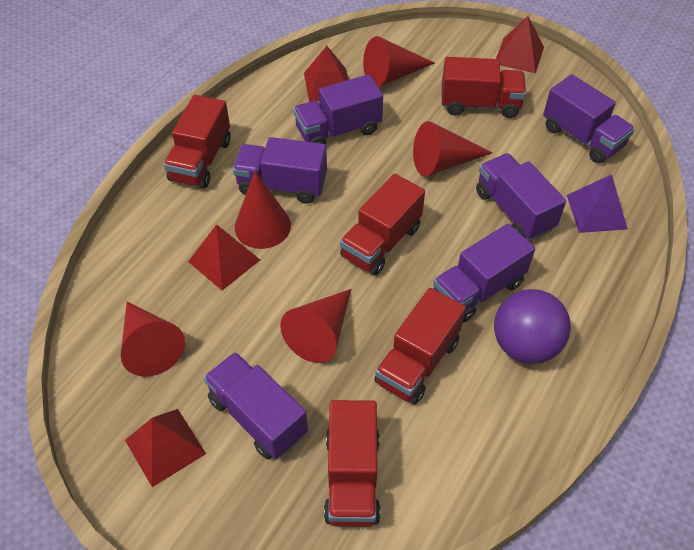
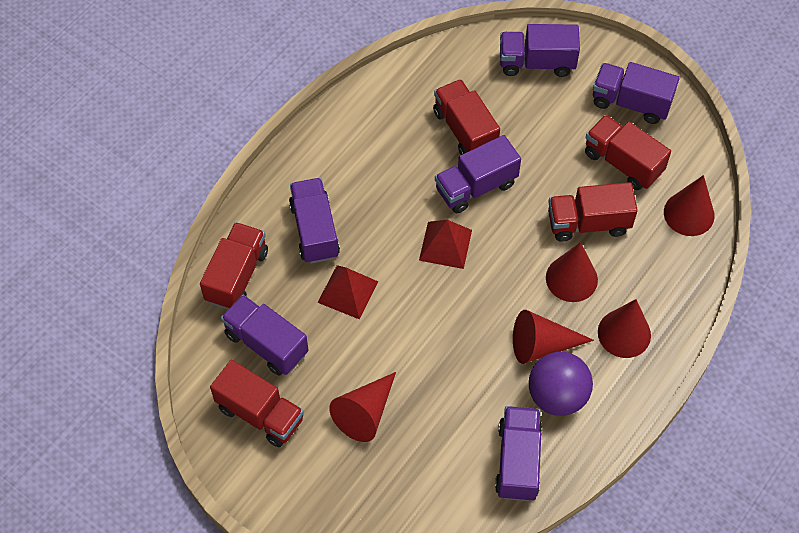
purple pyramid: 1 -> 0
red pyramid: 4 -> 2

